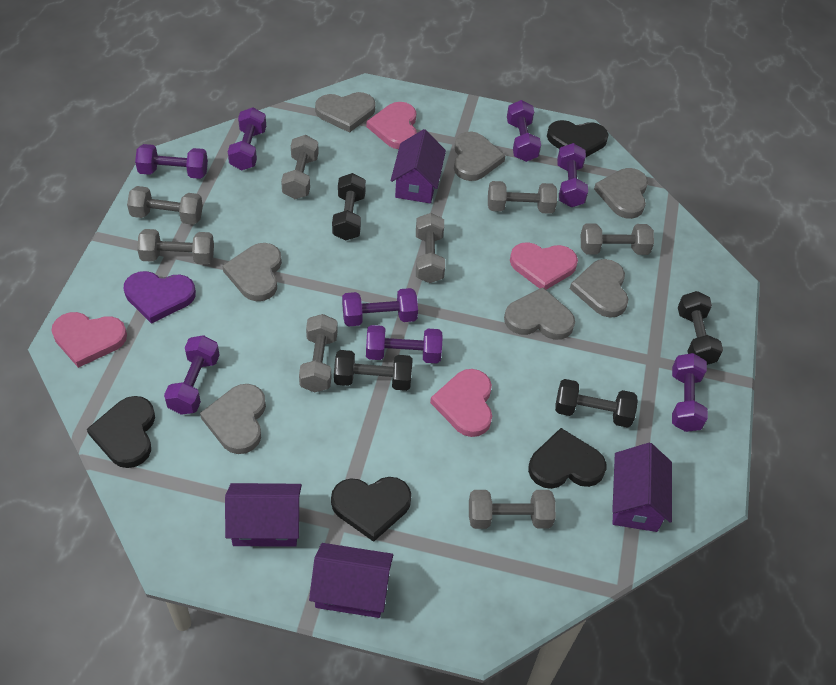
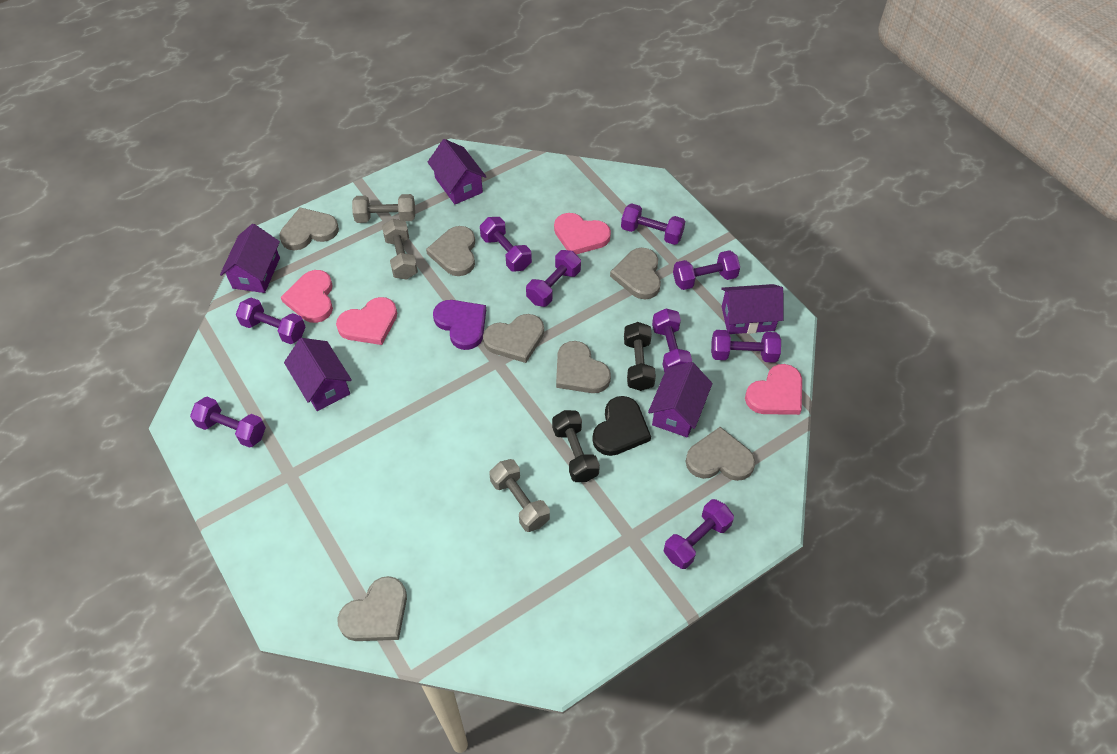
black dumbbell: 4 -> 2
black heart: 4 -> 1
grey dumbbell: 8 -> 3
purple dumbbell: 8 -> 9
purple house: 4 -> 5

